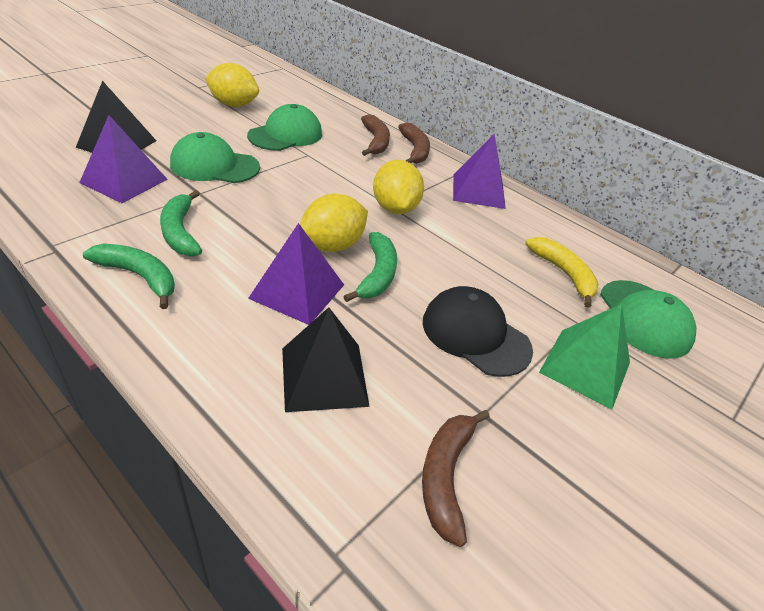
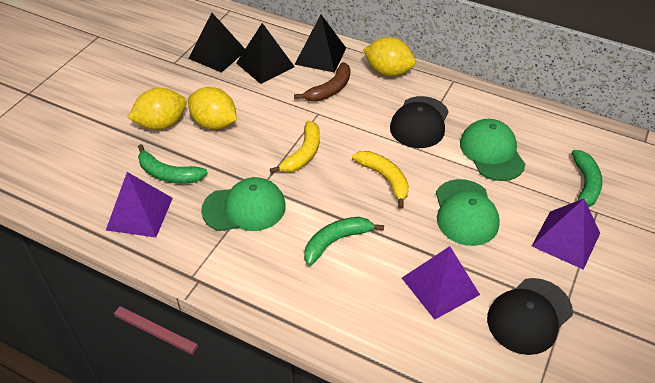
black cap: 1 -> 2
black pyramid: 2 -> 3
brown banana: 3 -> 1
green pyramid: 1 -> 0
yellow banana: 1 -> 2

